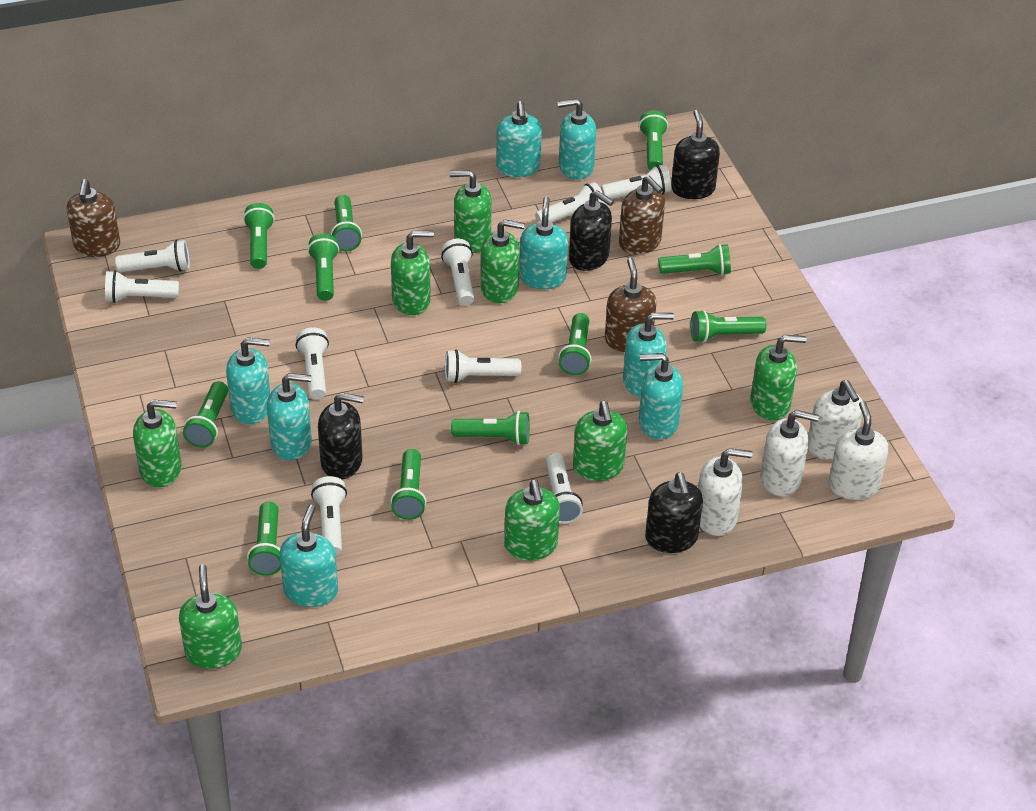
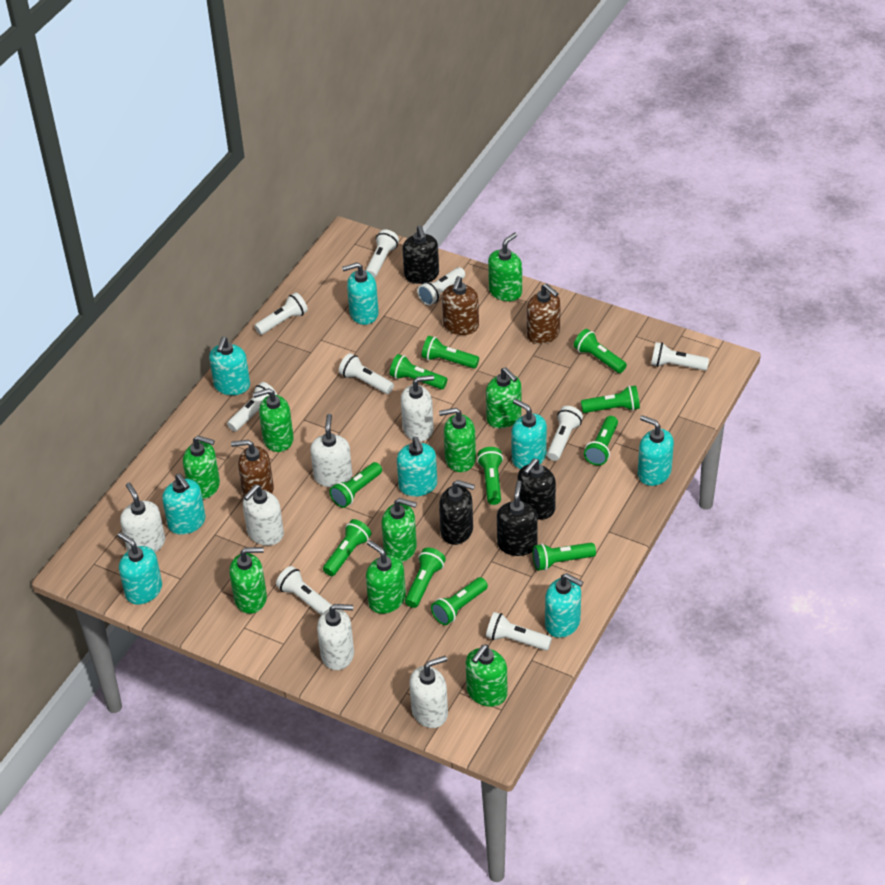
green soap dispenser: 8 -> 9
white soap dispenser: 4 -> 6

